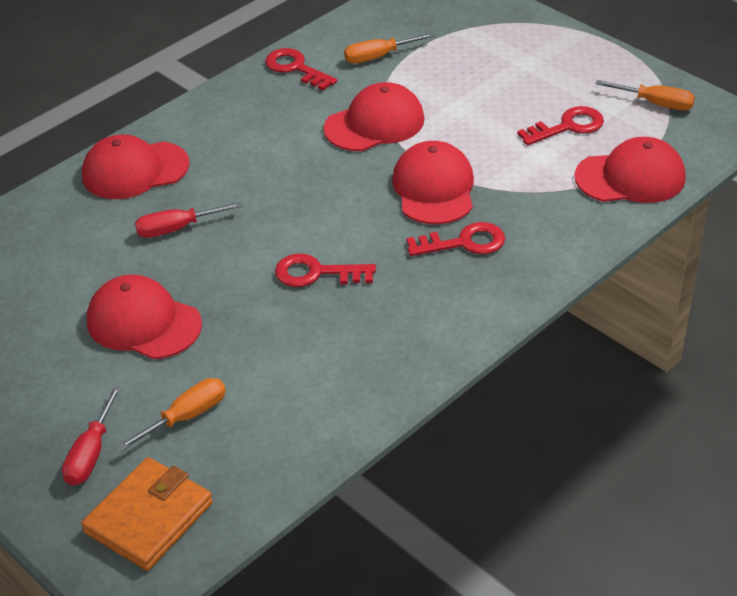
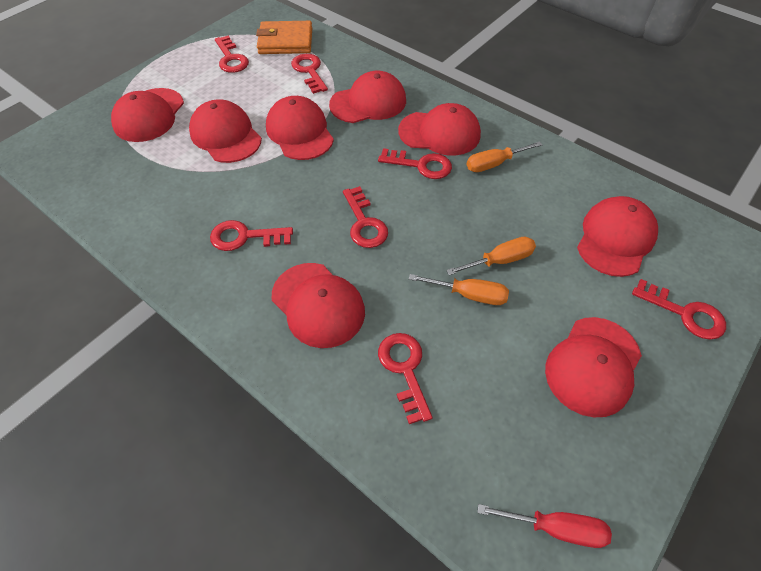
red cap: 5 -> 8
red key: 4 -> 7
red screwdriver: 2 -> 1

